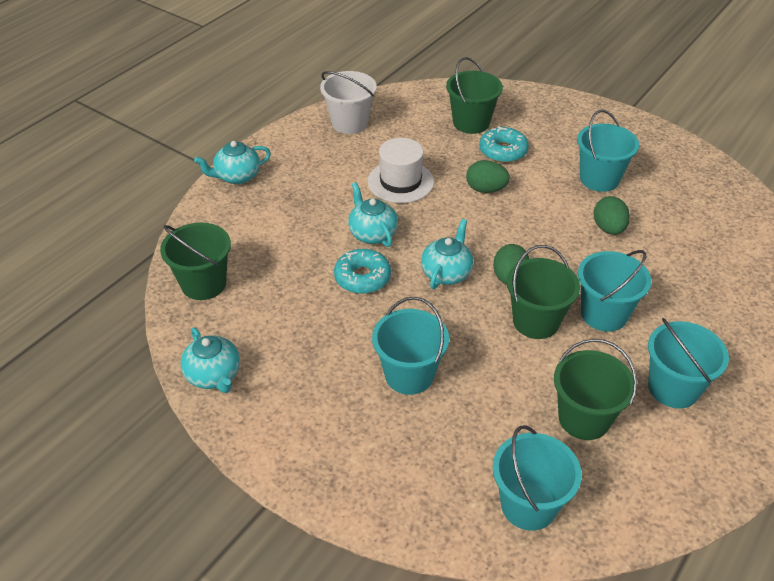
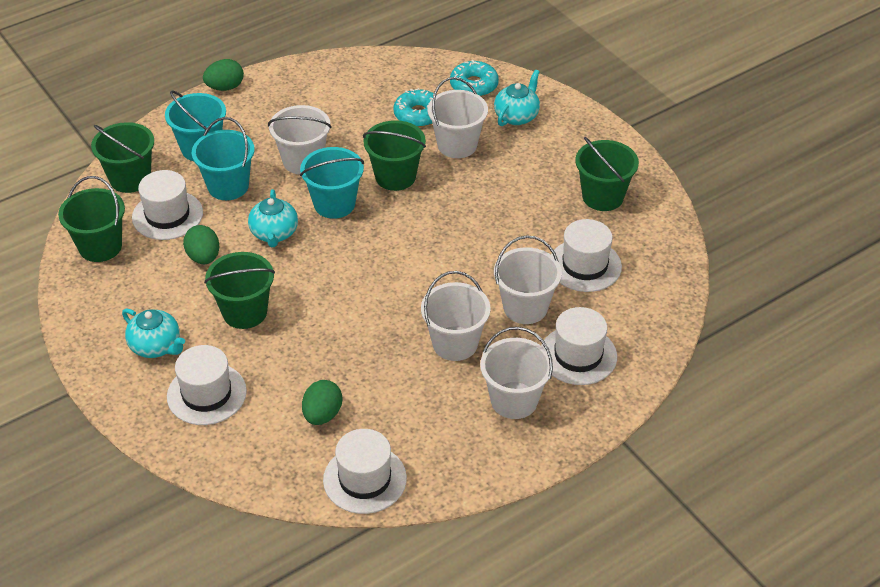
green bucket: 4 -> 5
turquoise bucket: 5 -> 3
turquoise teapot: 4 -> 3
white bucket: 1 -> 5
white hat: 1 -> 5

